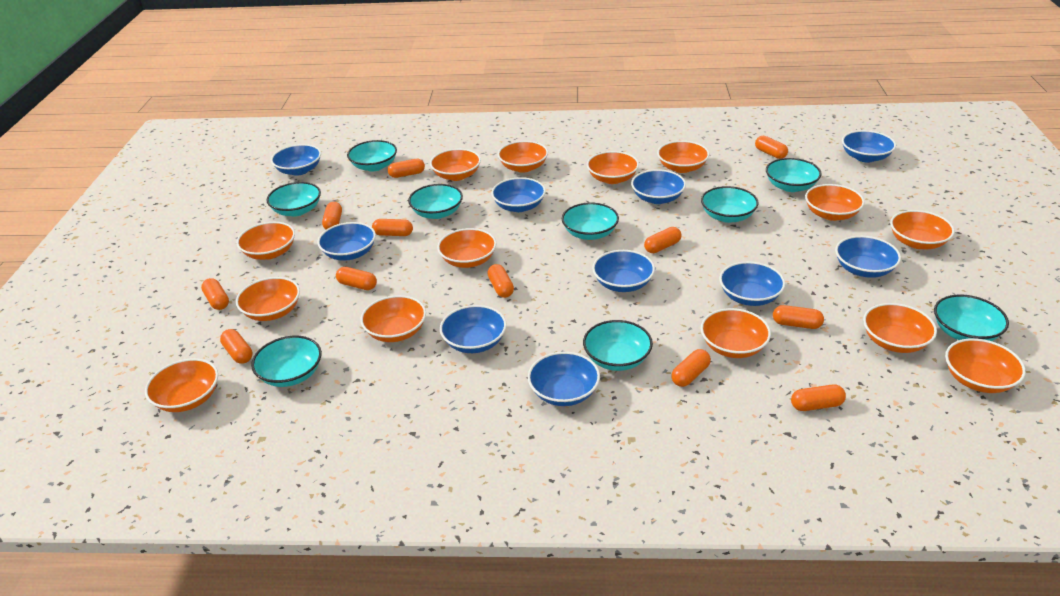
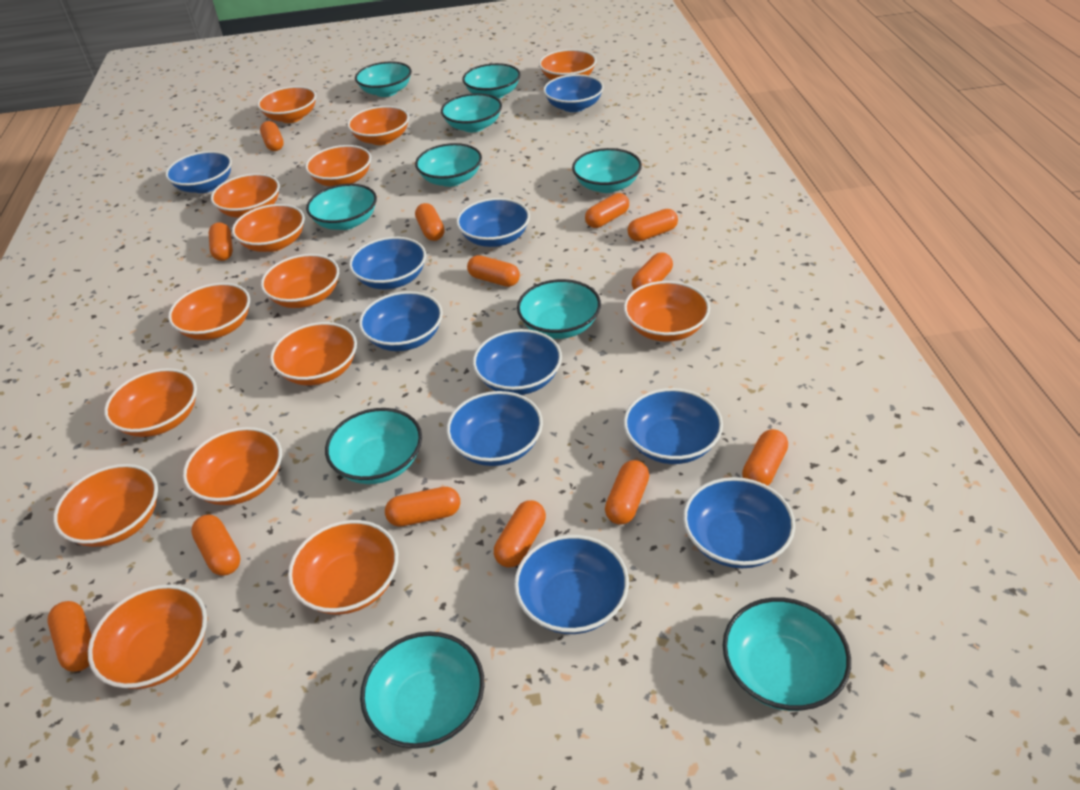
orange bowl: 14 -> 15
orange capsule: 12 -> 13
turquoise bowl: 9 -> 10

